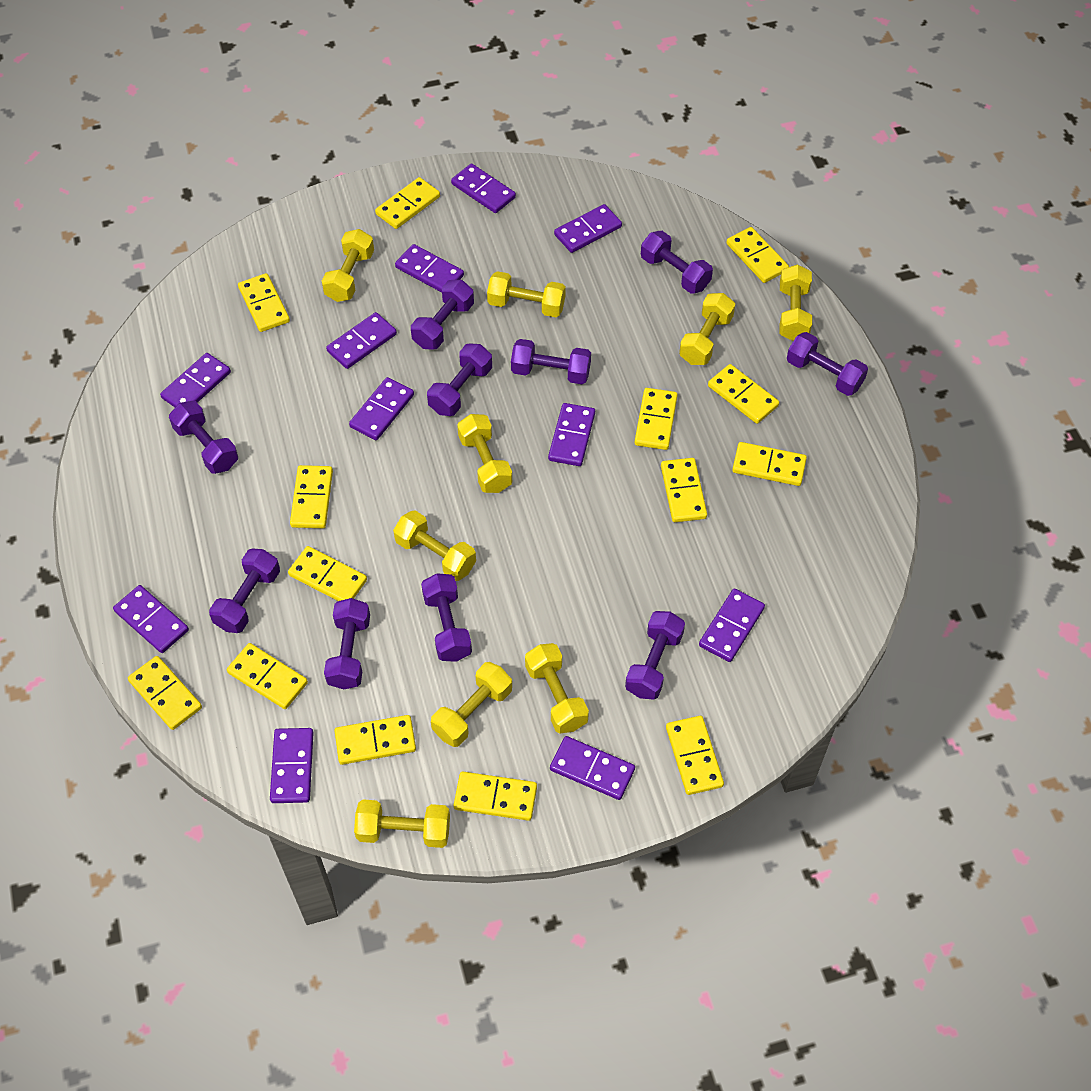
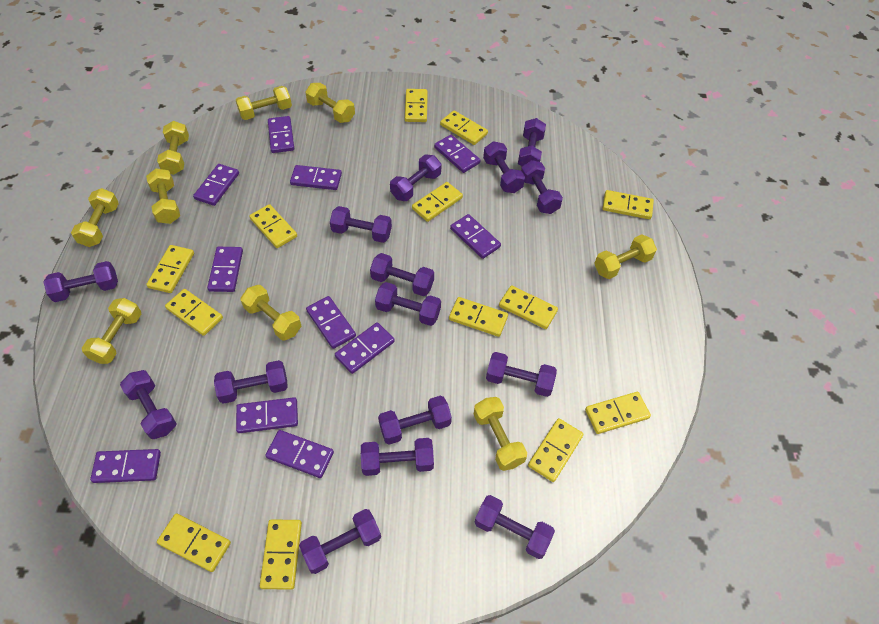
purple dumbbell: 10 -> 15
yellow domino: 14 -> 13

